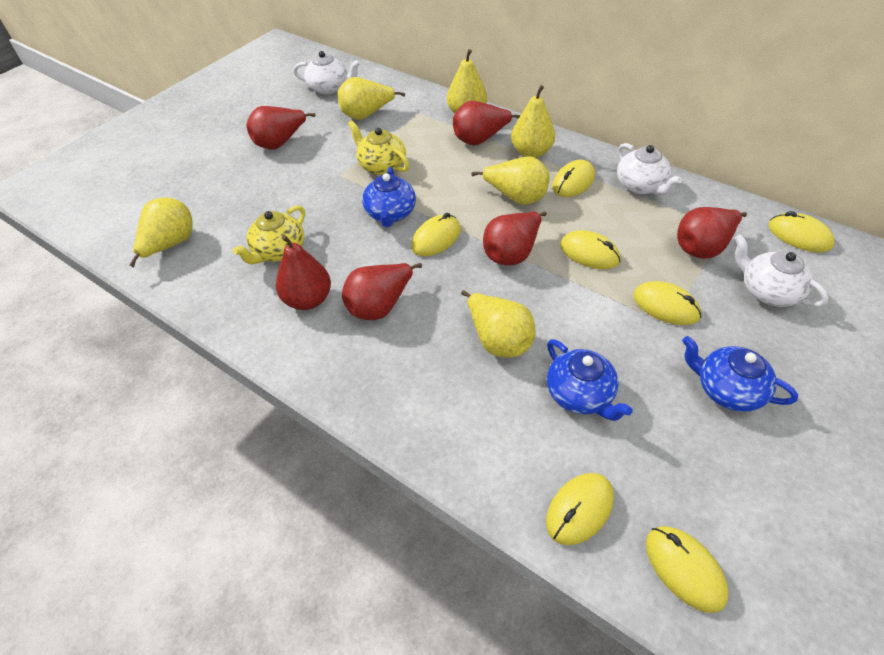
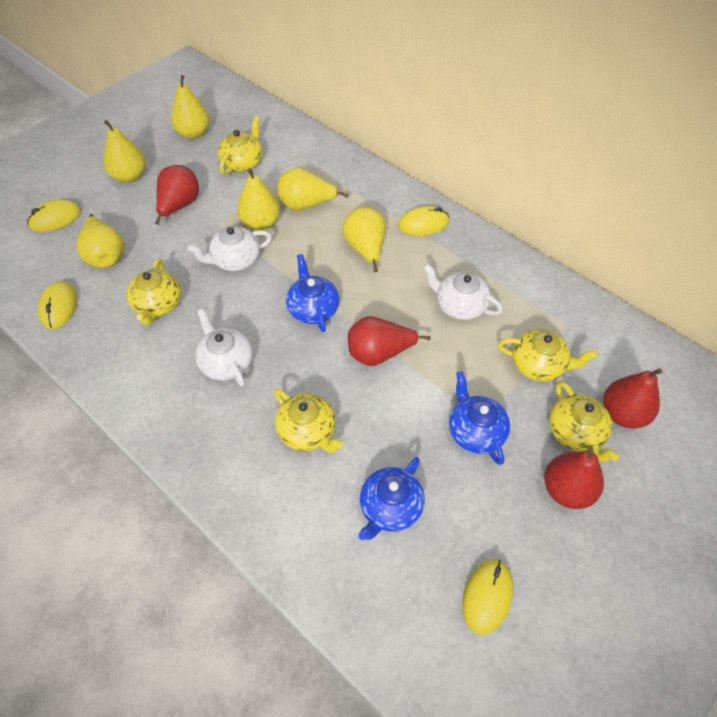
red pear: 6 -> 4
yellow mouse: 7 -> 4
yellow teapot: 2 -> 5

